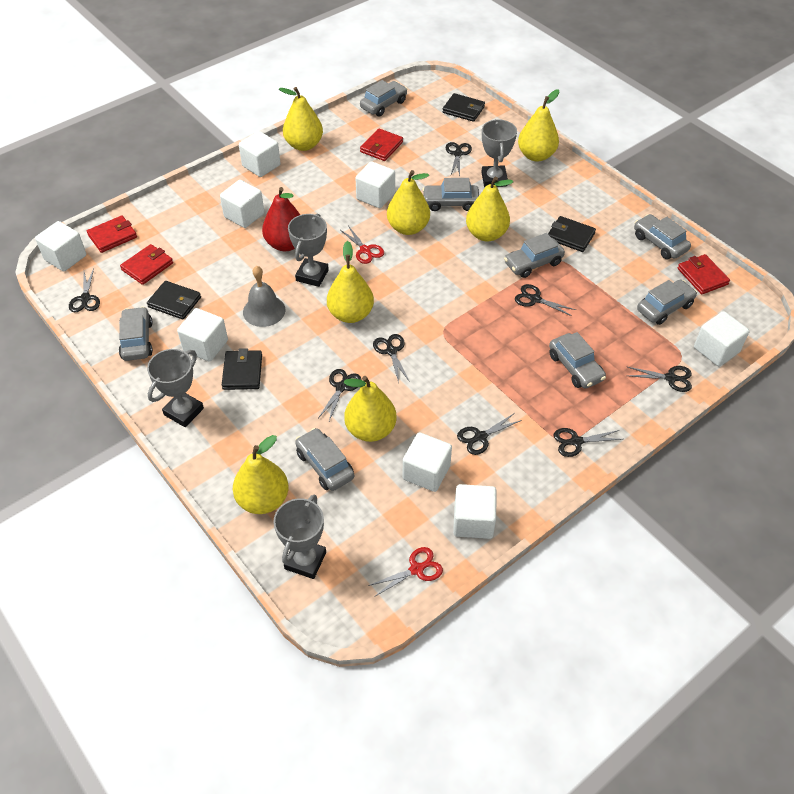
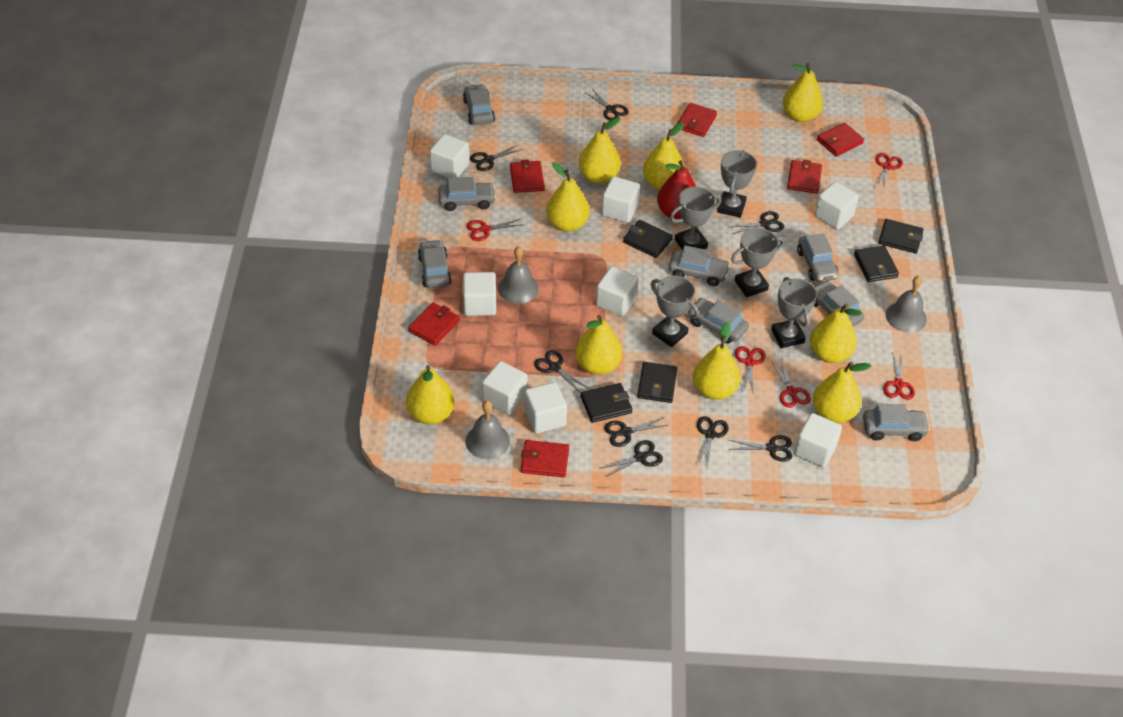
black wallet: 4 -> 5
grey bell: 1 -> 3
grey trophy: 4 -> 5
red scissors: 2 -> 5
red wallet: 4 -> 6
yellow pear: 7 -> 9

